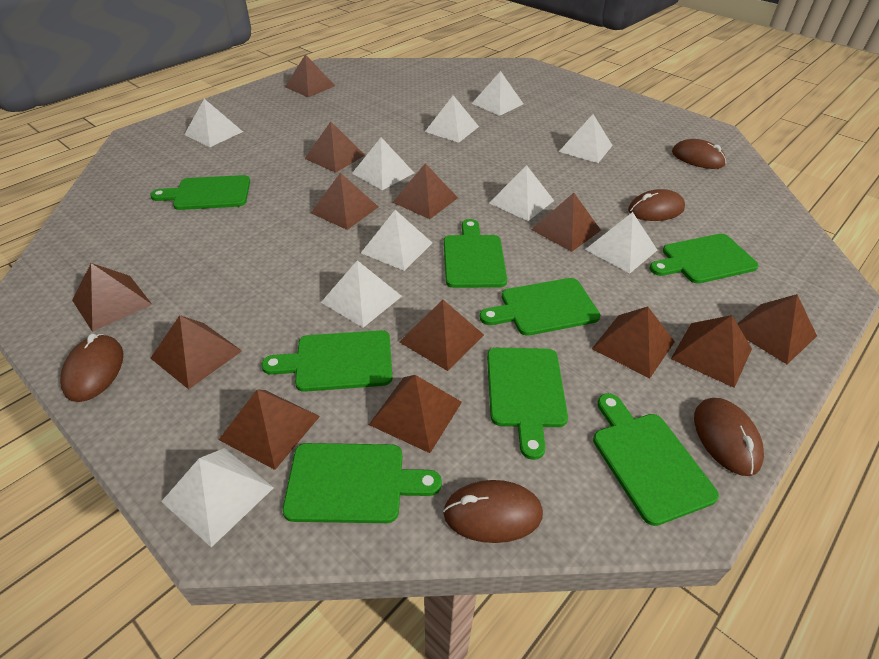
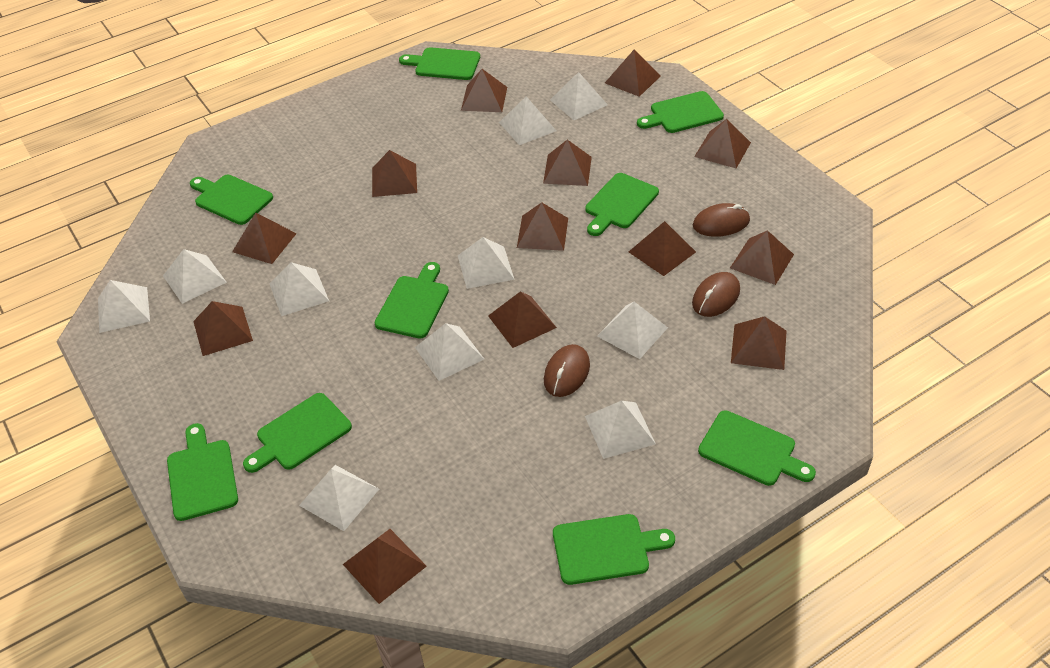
brown mouse: 5 -> 3
green cutting board: 8 -> 9

